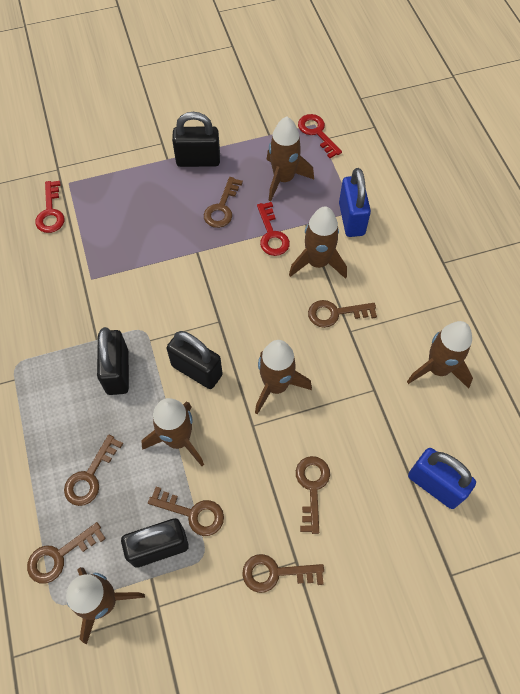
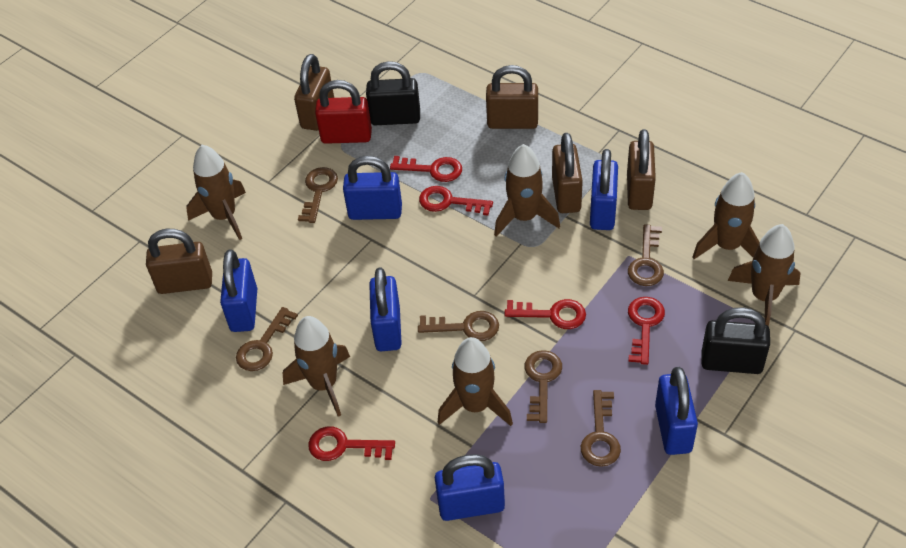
black padlock: 4 -> 2
blue padlock: 2 -> 6
brown key: 7 -> 6
brown padlock: 0 -> 5
red key: 3 -> 5
red padlock: 0 -> 1

